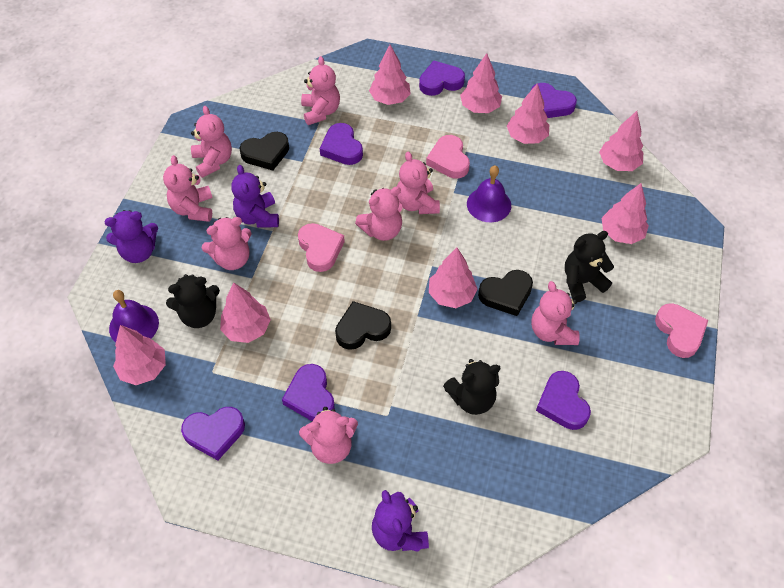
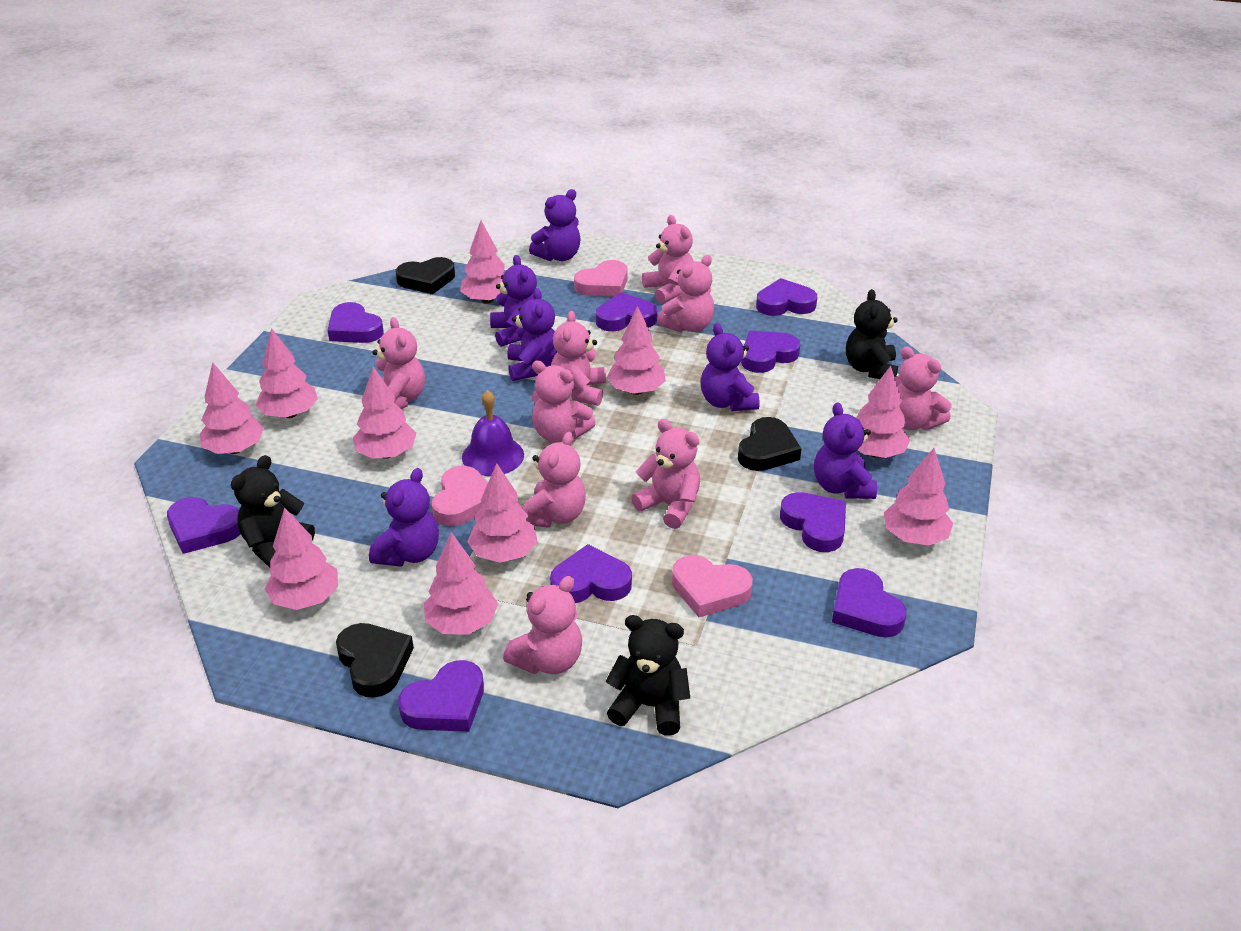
pink teddy bear: 8 -> 9
pink tree: 8 -> 10
purple bell: 2 -> 1
purple heart: 6 -> 9
purple teddy bear: 3 -> 6

